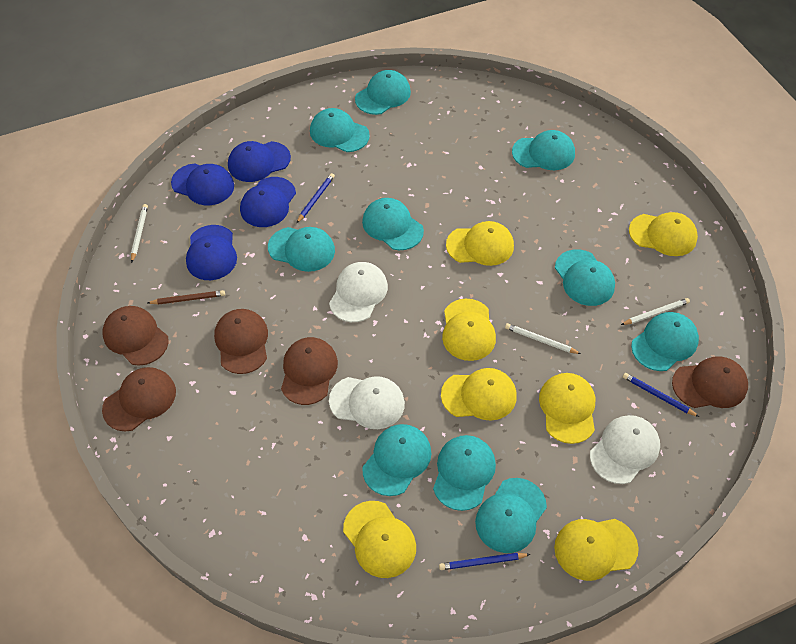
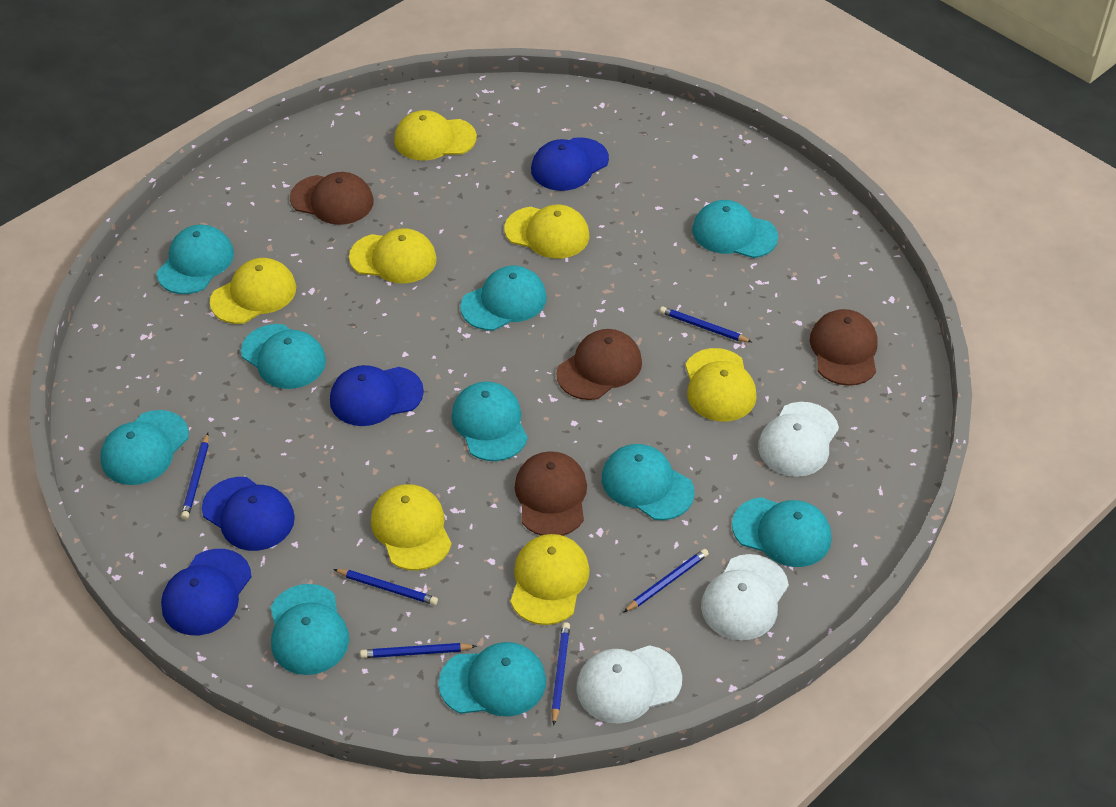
blue pencil: 3 -> 6
brown cap: 5 -> 4
brown pencil: 1 -> 0
white pencil: 3 -> 0

